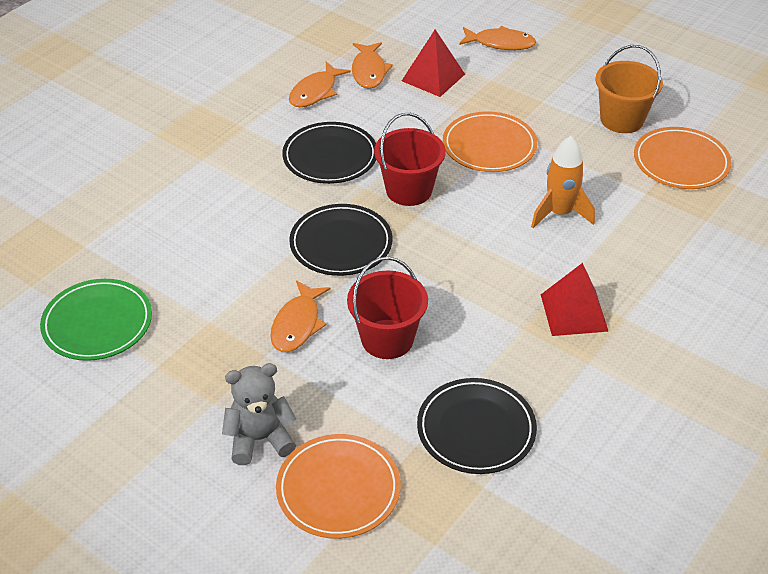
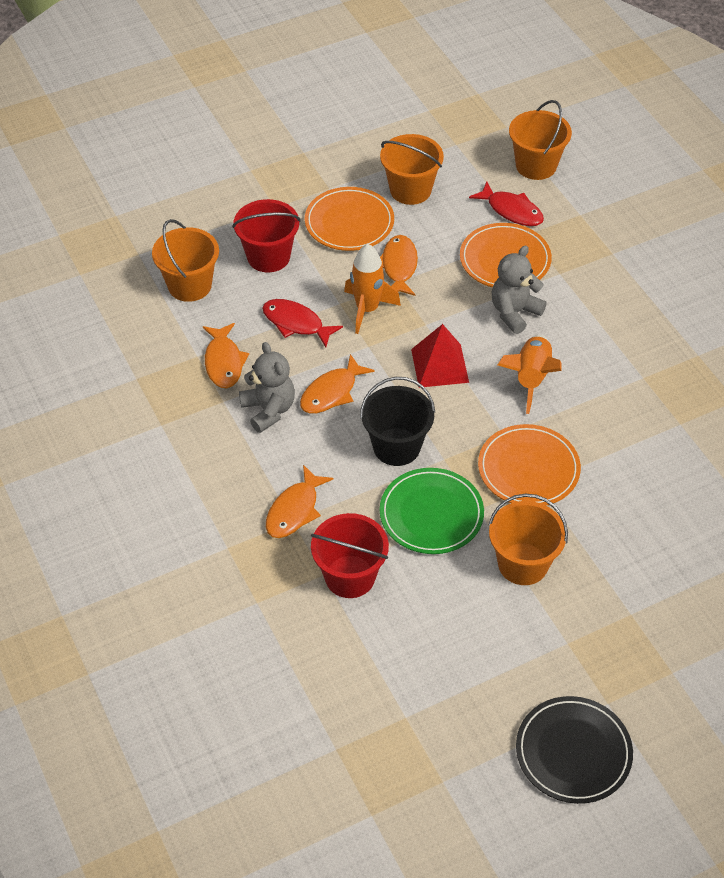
black bucket: 0 -> 1
black plate: 3 -> 1
grey teddy bear: 1 -> 2
orange bucket: 1 -> 4
orange rocket: 1 -> 2
red fish: 0 -> 2
red pyramid: 2 -> 1

